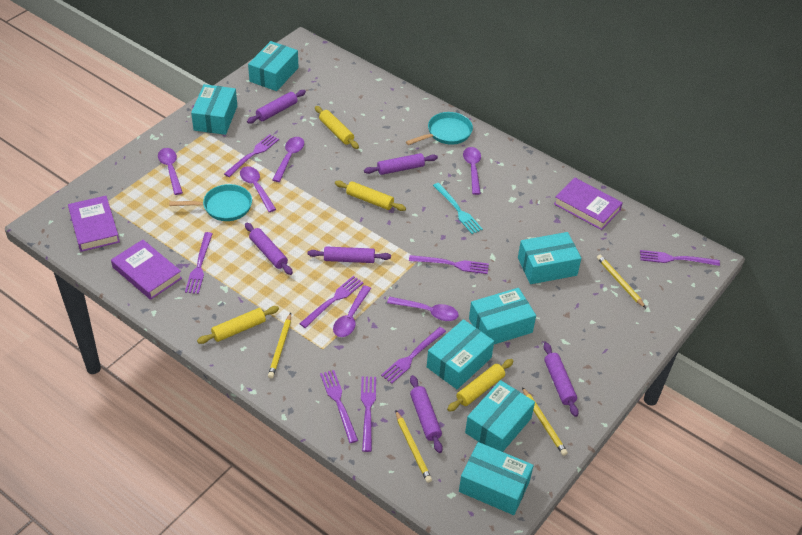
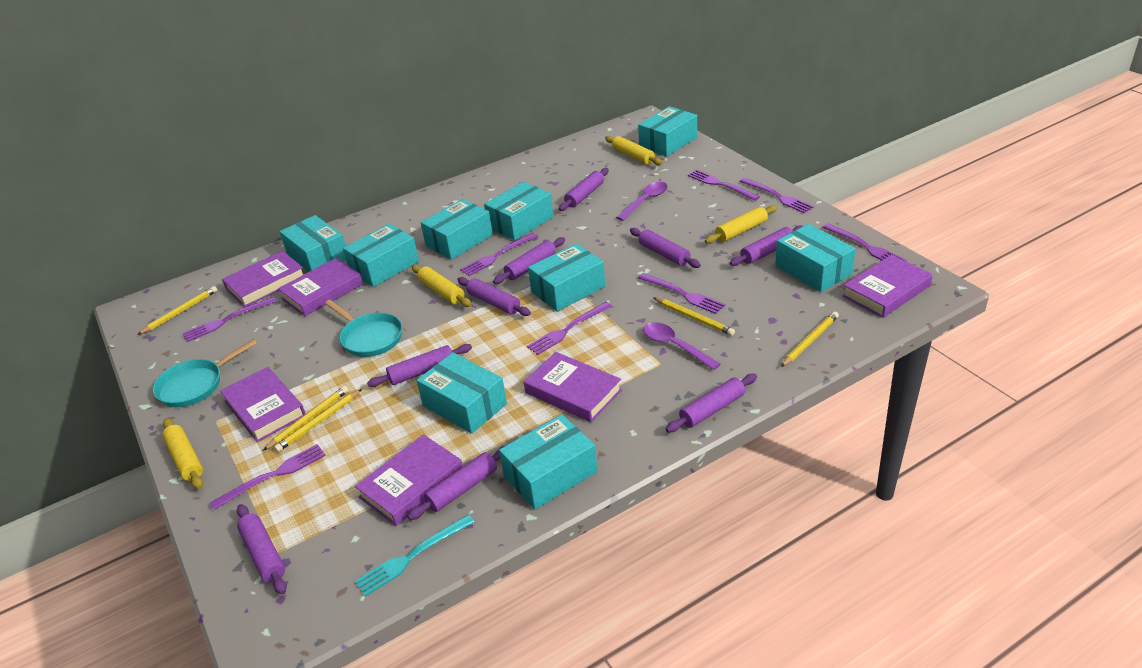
purple book: 3 -> 6
purple rolling pin: 6 -> 9
purple spoon: 6 -> 2
turquoise box: 7 -> 9
yellow pencil: 4 -> 5

